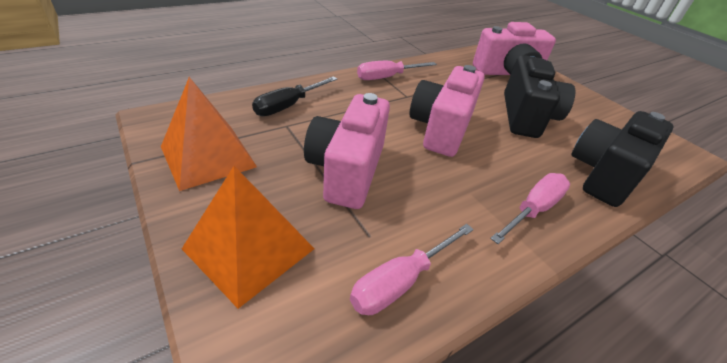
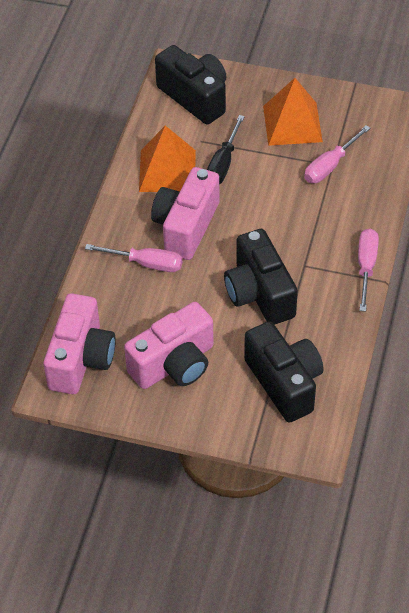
black camera: 2 -> 3

